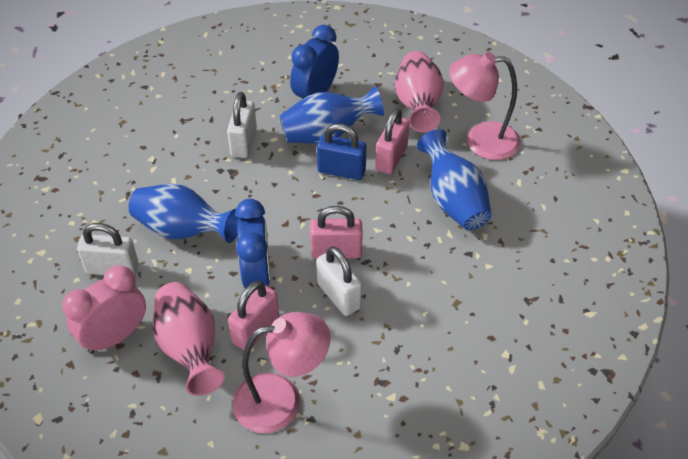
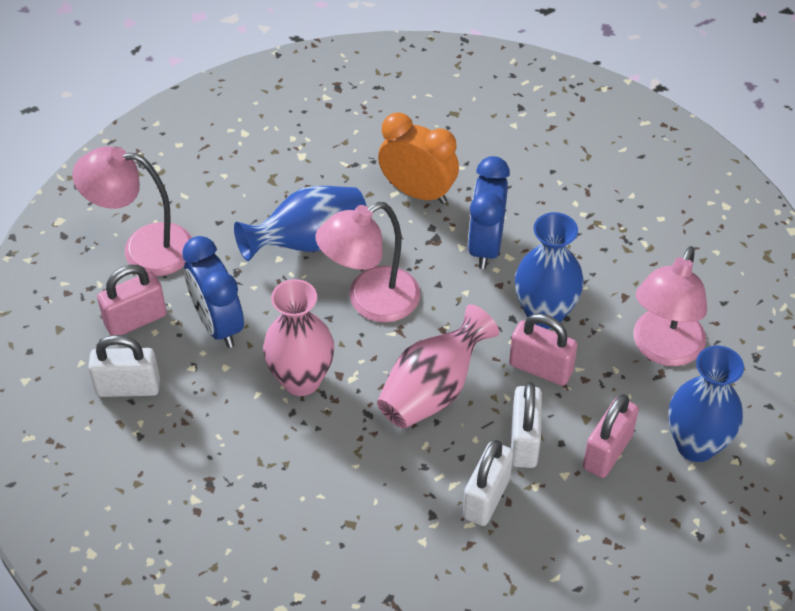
blue padlock: 1 -> 0
orange clock: 0 -> 1
pink clock: 1 -> 0
pink lamp: 2 -> 3

